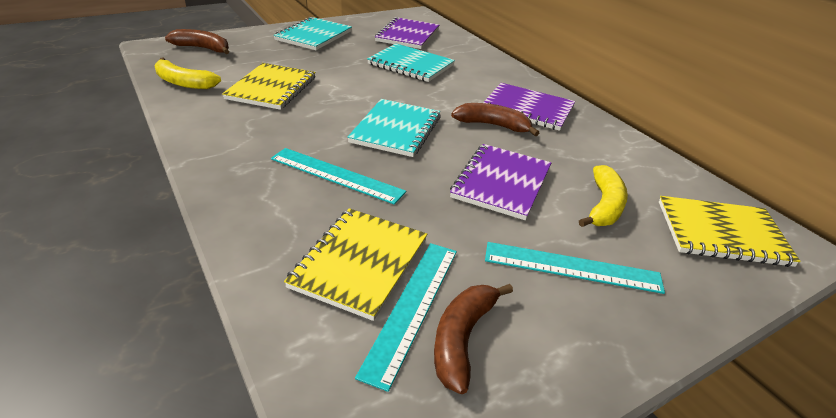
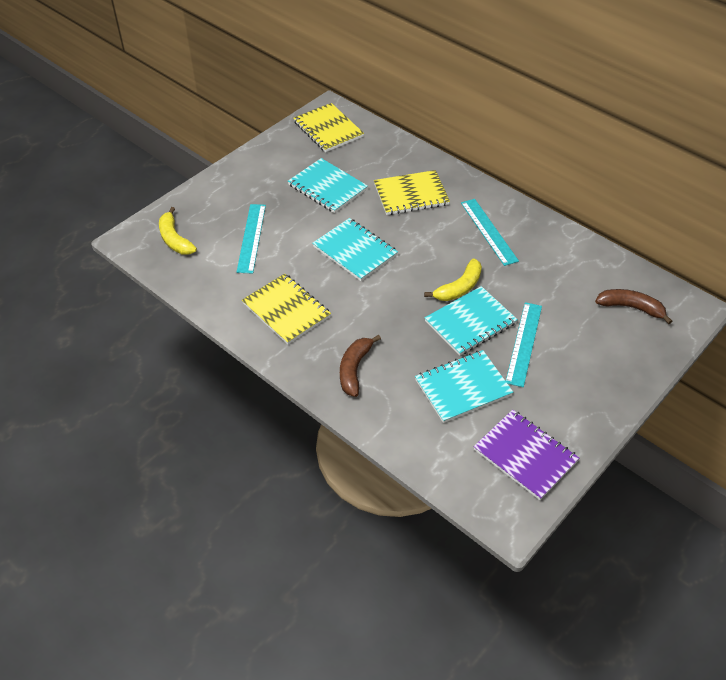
brown banana: 3 -> 2
purple notebook: 3 -> 1
turquoise notebook: 3 -> 4

